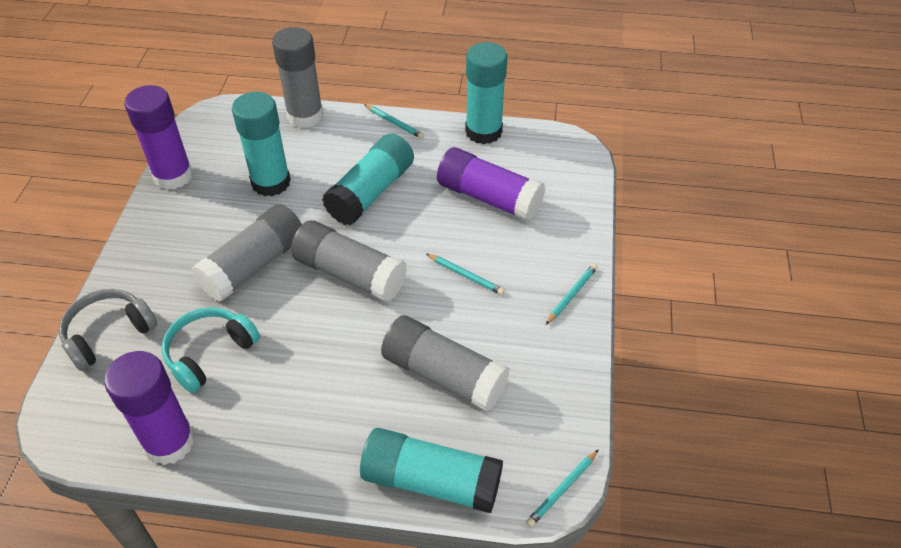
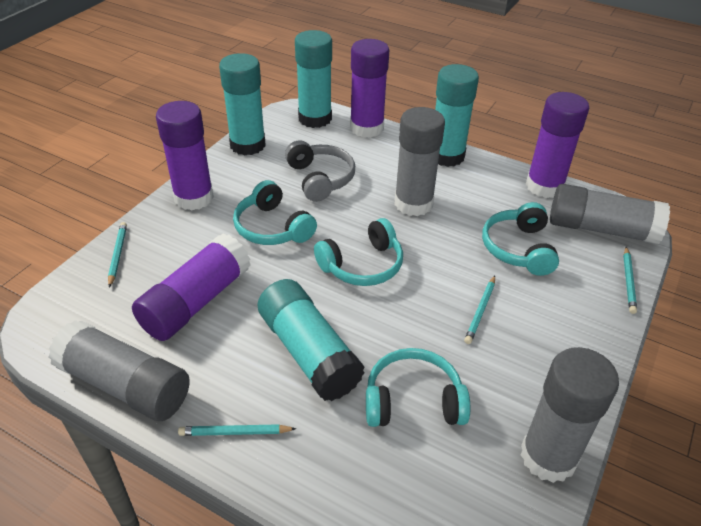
purple glue stick: 3 -> 4
turquoise headphones: 1 -> 4

